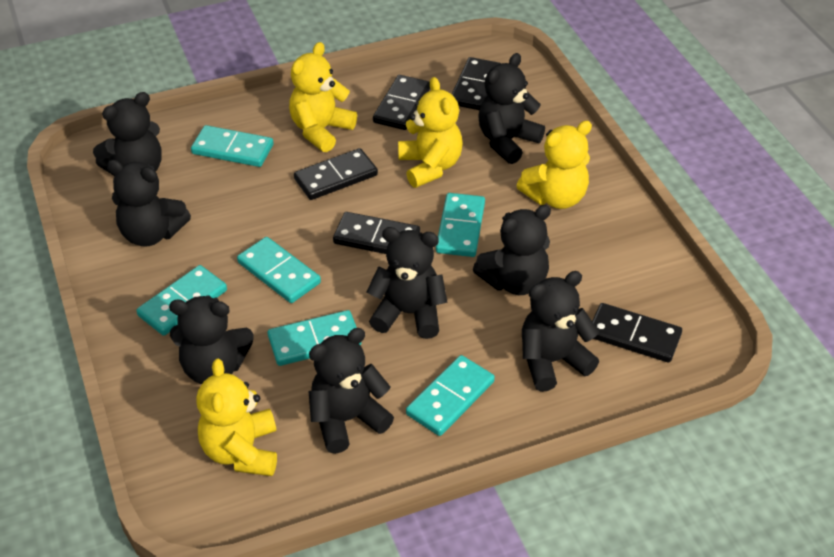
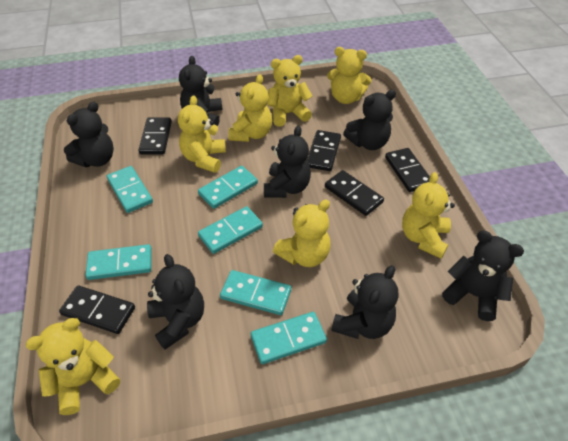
black teddy bear: 8 -> 7
yellow teddy bear: 4 -> 7

